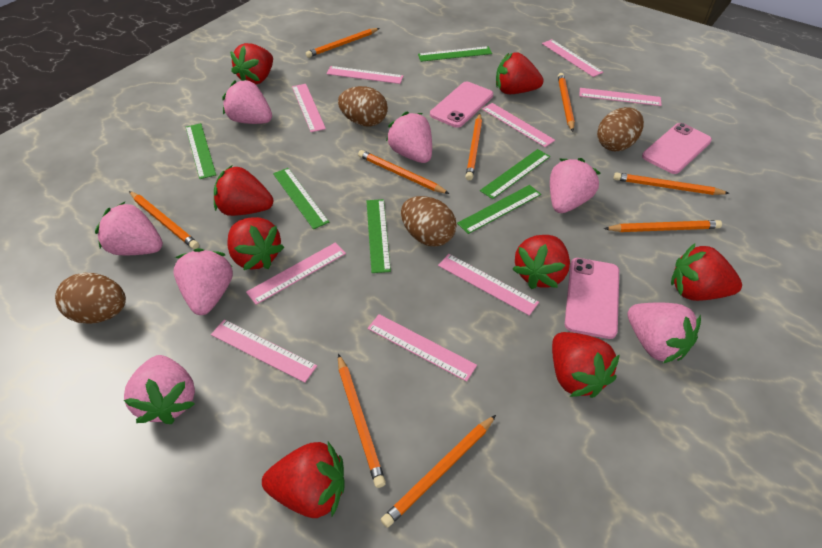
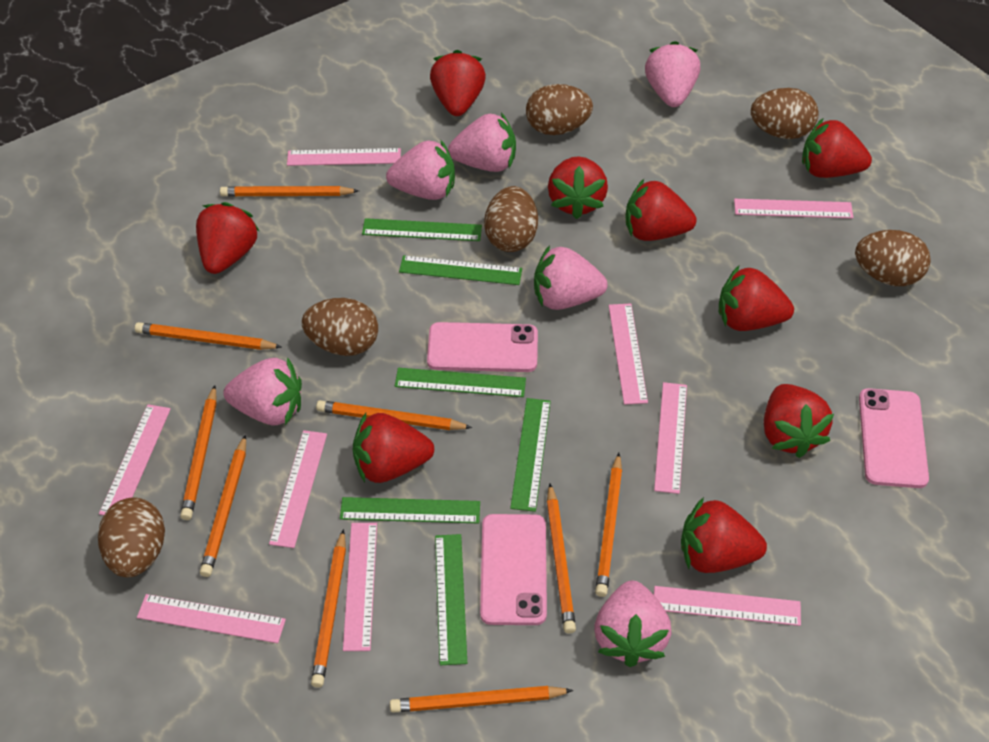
brown egg: 4 -> 6
pink strawberry: 7 -> 6
red strawberry: 8 -> 9

